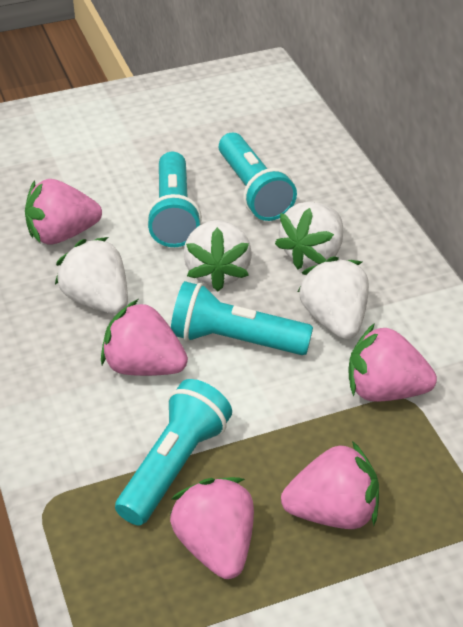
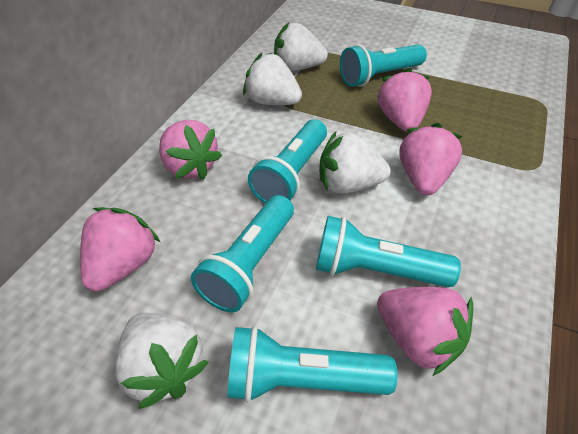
turquoise flashlight: 4 -> 5

